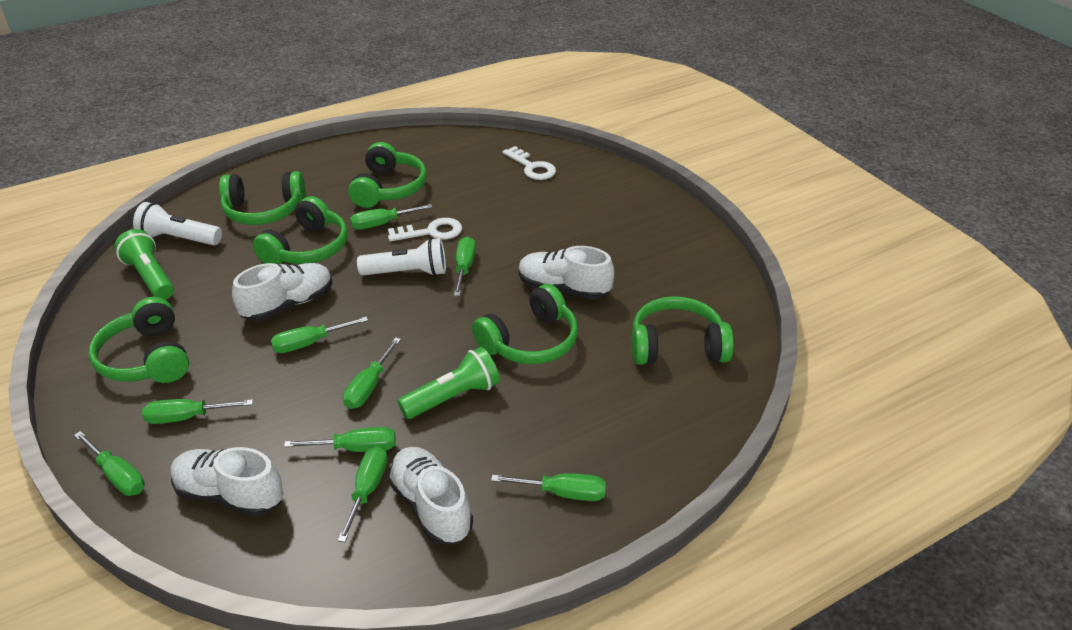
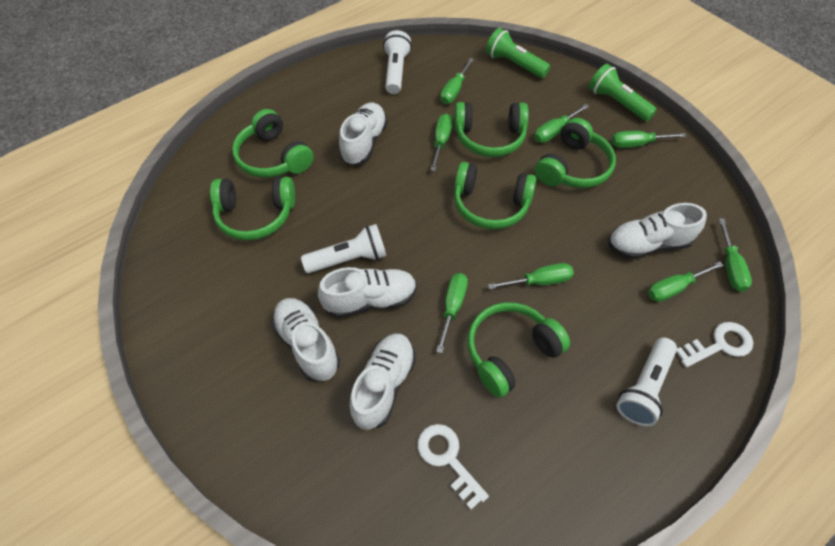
green screwdriver: 9 -> 8
white flashlight: 2 -> 3
white shoe: 4 -> 5

